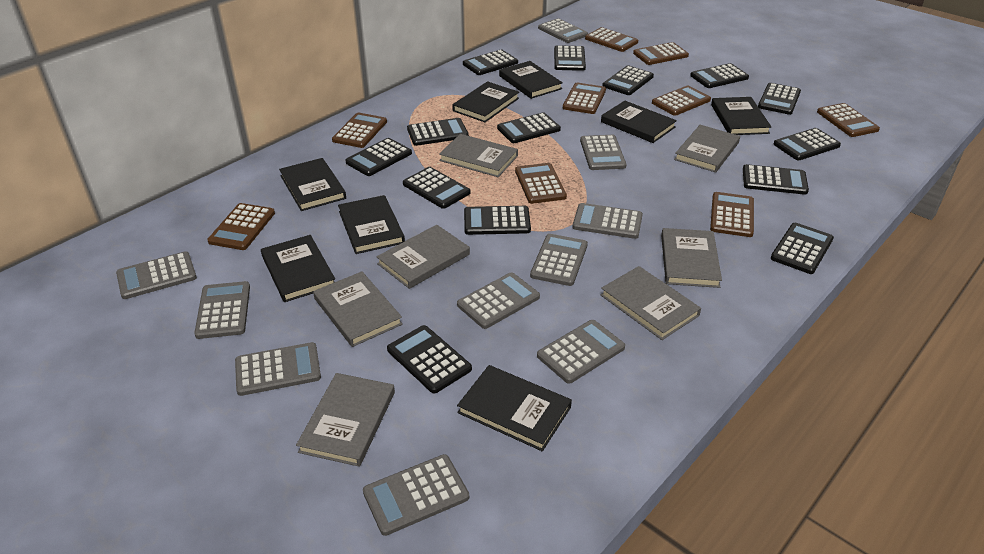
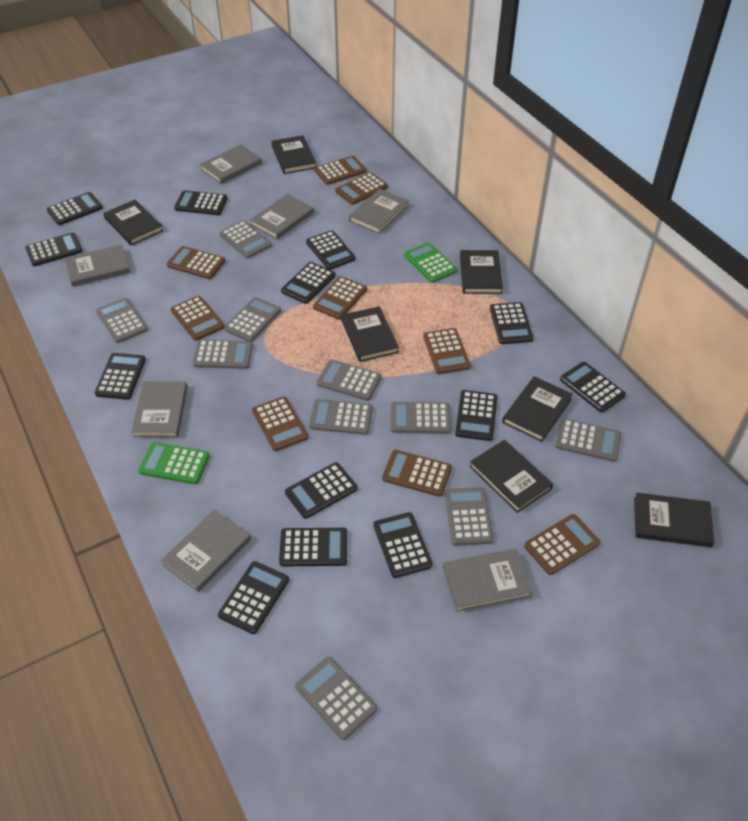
black book: 8 -> 7
black calculator: 14 -> 13
green calculator: 0 -> 2

